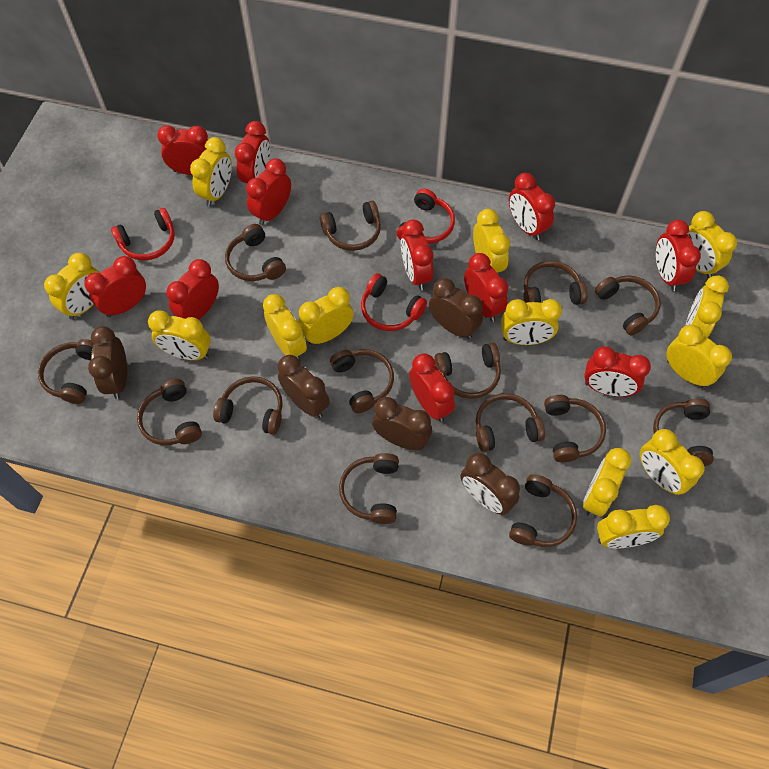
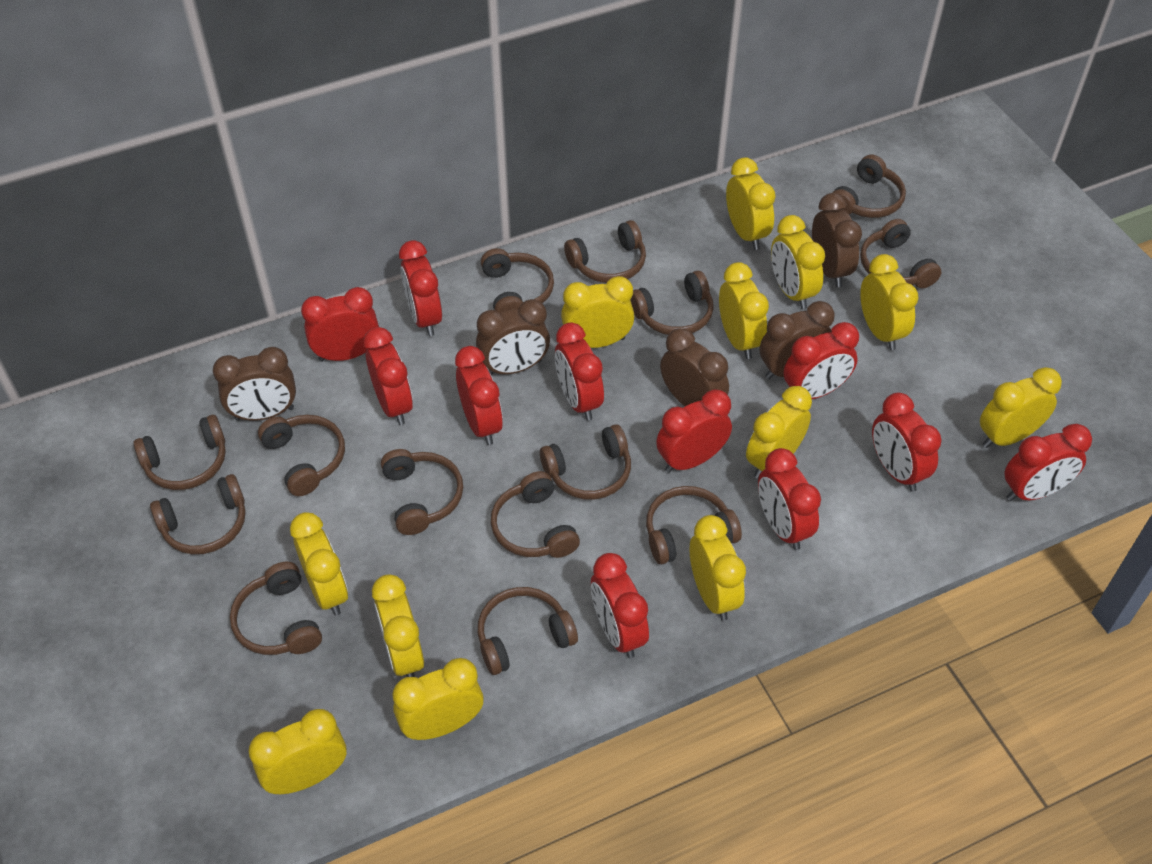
red headphones: 3 -> 0
yellow clock: 13 -> 12

